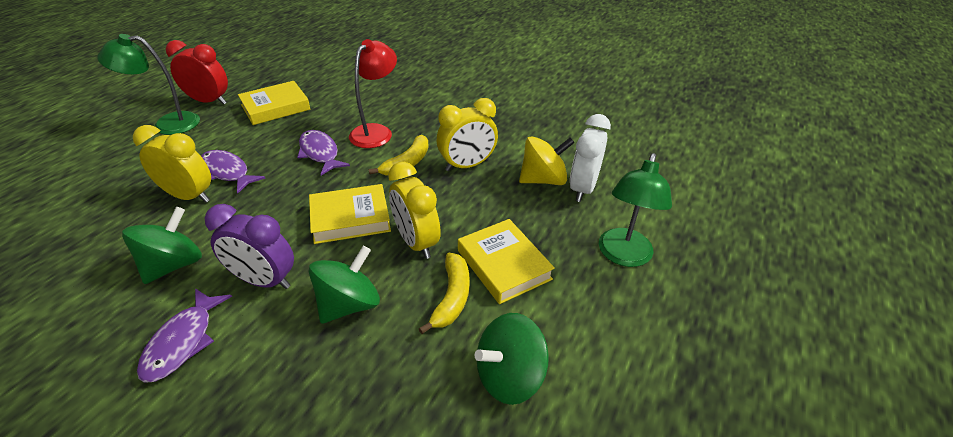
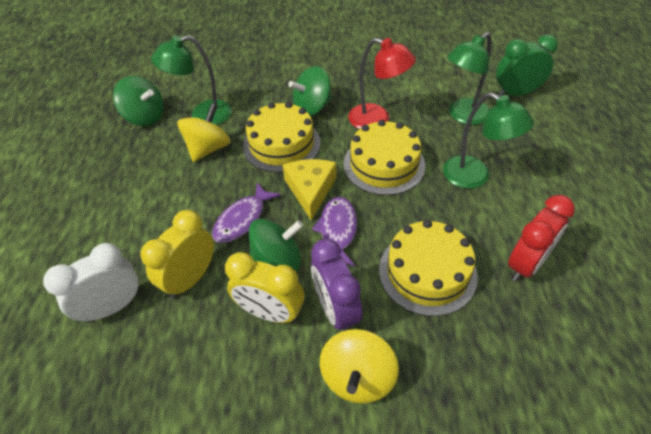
green clock: 0 -> 1
green lamp: 2 -> 3
purple fish: 3 -> 2
yellow banana: 2 -> 0
yellow book: 3 -> 0
yellow cake: 0 -> 3
yellow cheese: 0 -> 1
yellow clock: 3 -> 2
yellow spinning top: 1 -> 2

